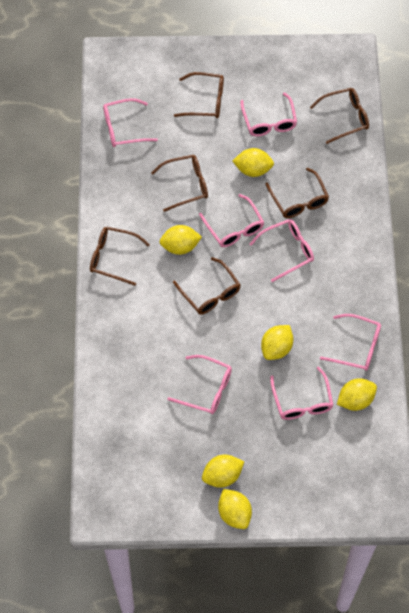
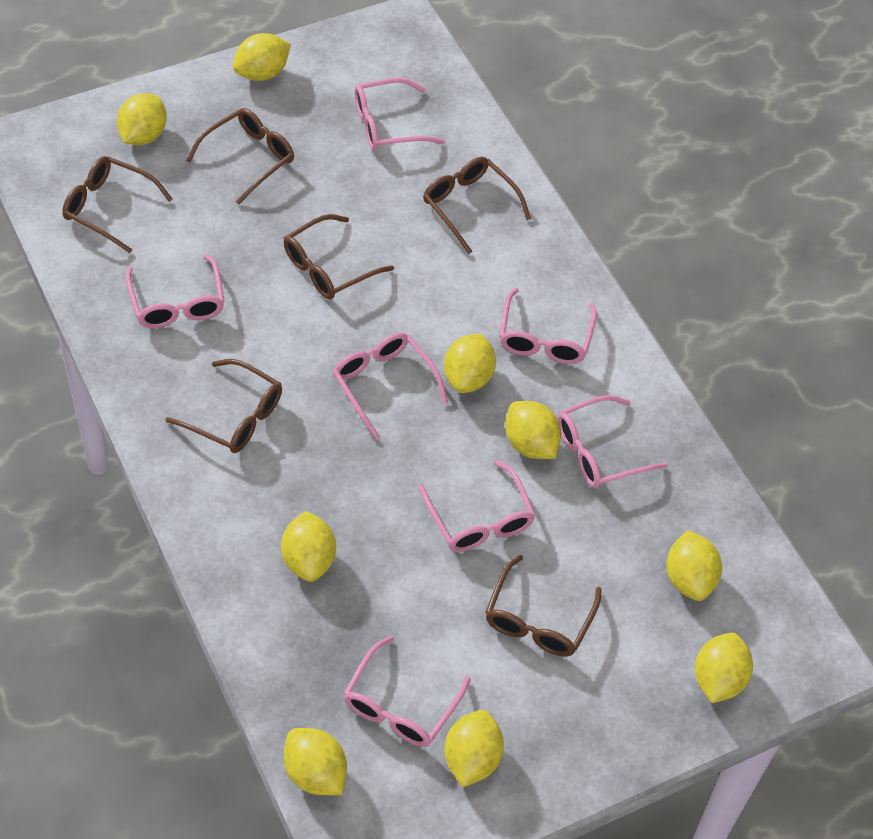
yellow lemon: 6 -> 9

